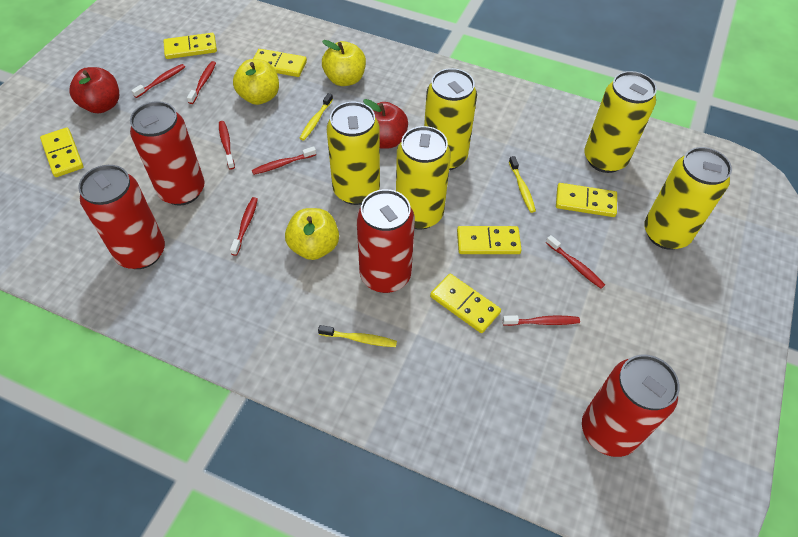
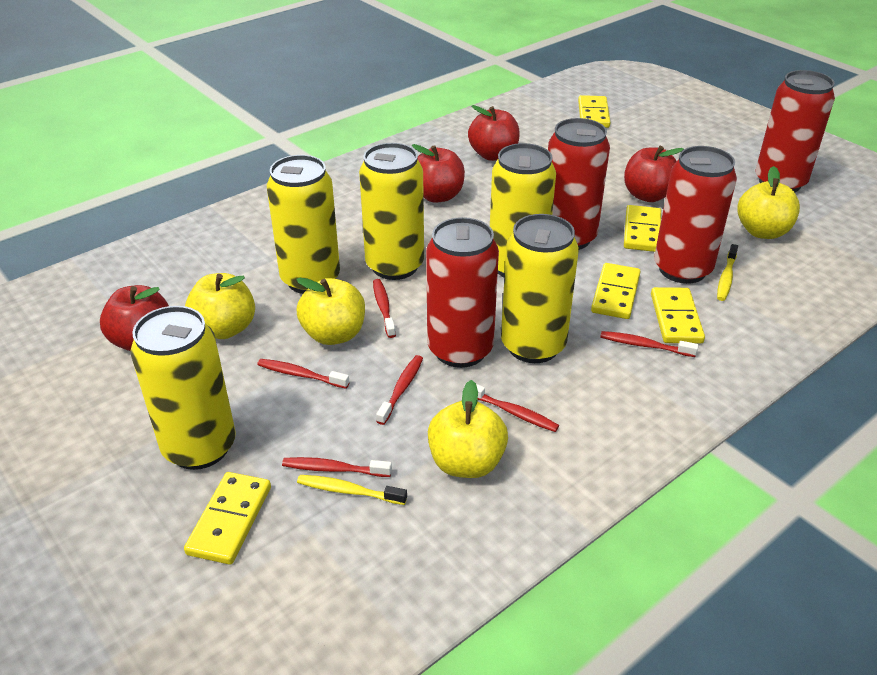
red apple: 2 -> 4
red toothbrush: 7 -> 6
yellow apple: 3 -> 4
yellow domino: 6 -> 5
yellow toothbrush: 3 -> 2

